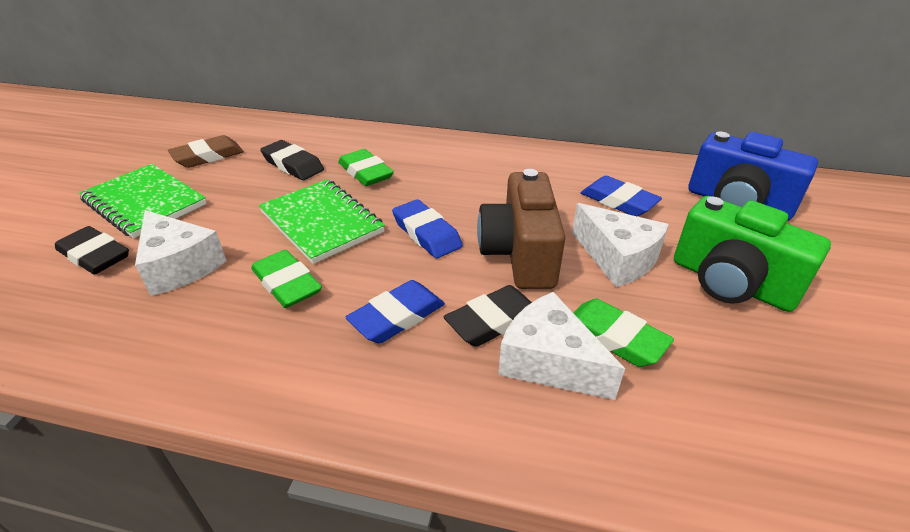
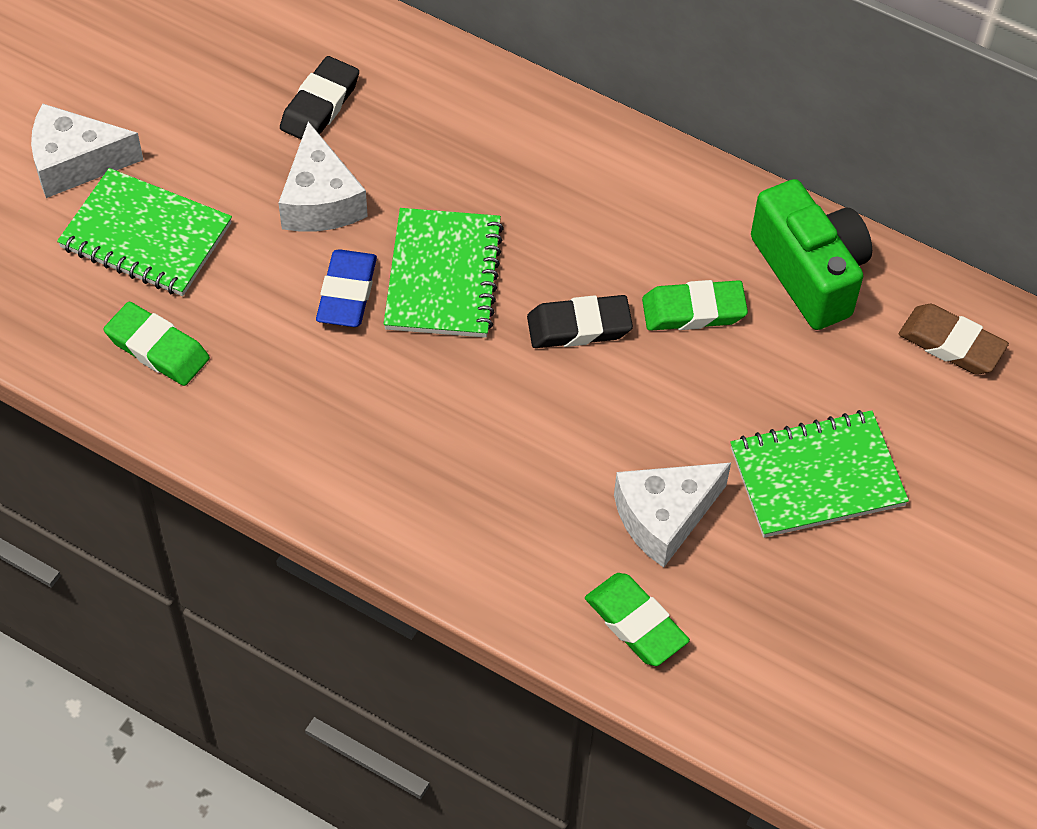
black eraser: 3 -> 2
blue camera: 1 -> 0
blue eraser: 3 -> 1
brown camera: 1 -> 0
green notebook: 2 -> 3

